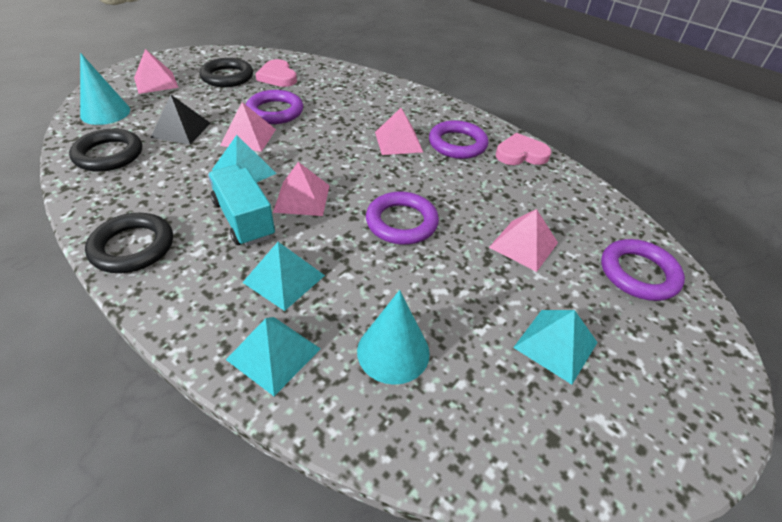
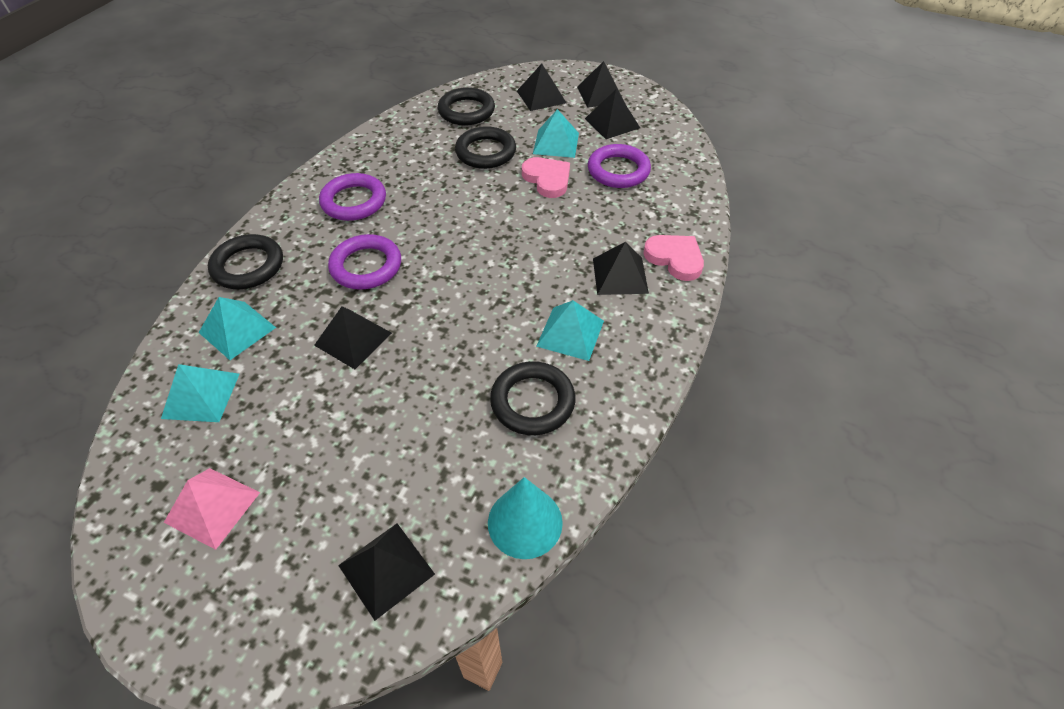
black pyramid: 1 -> 6
black ring: 3 -> 4
pink pyramid: 5 -> 1
purple ring: 4 -> 3
turquoise cone: 2 -> 1
turquoise truck: 1 -> 0

